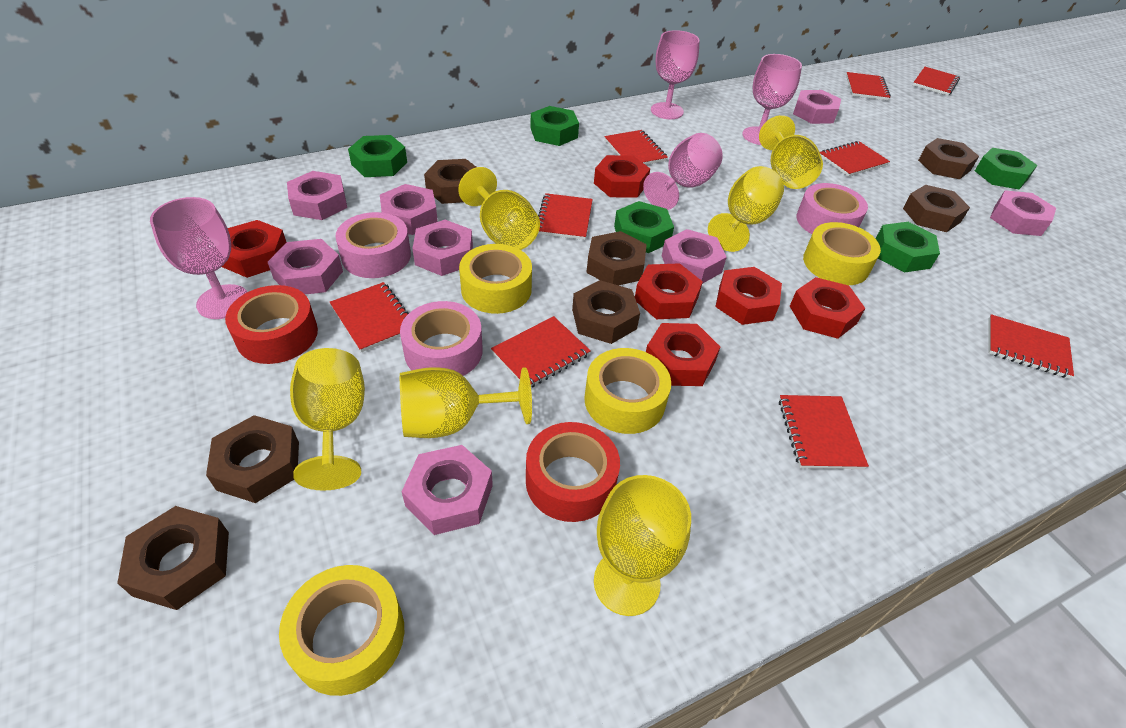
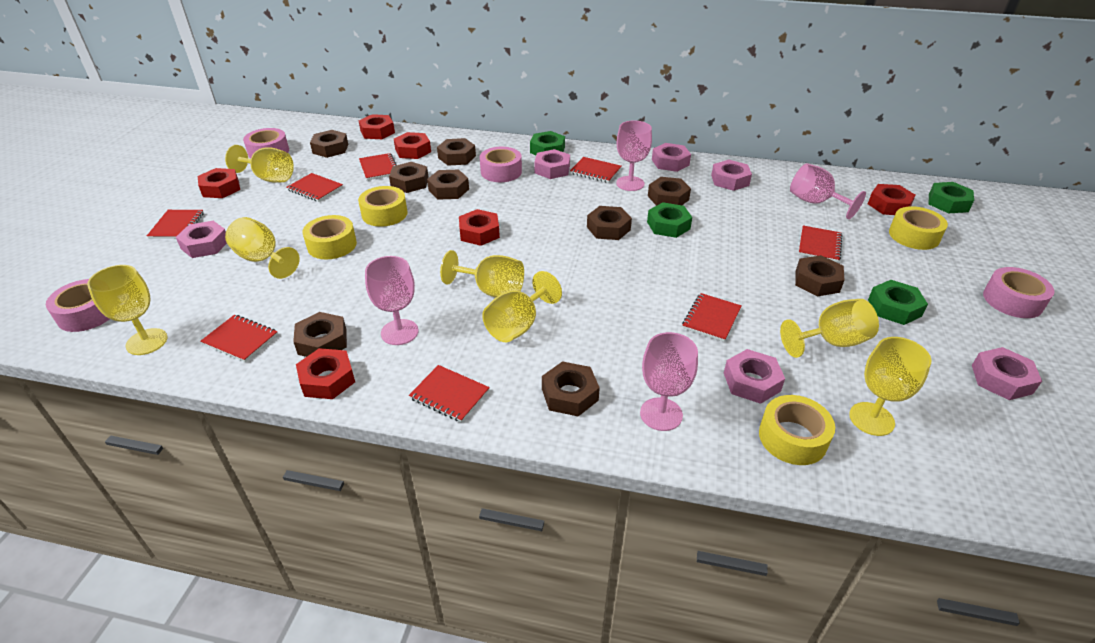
brown nut: 7 -> 9
green nut: 5 -> 4
pink nut: 8 -> 6
pink tape: 3 -> 4
red notebook: 9 -> 8
red tape: 2 -> 0
yellow goblet: 6 -> 7

